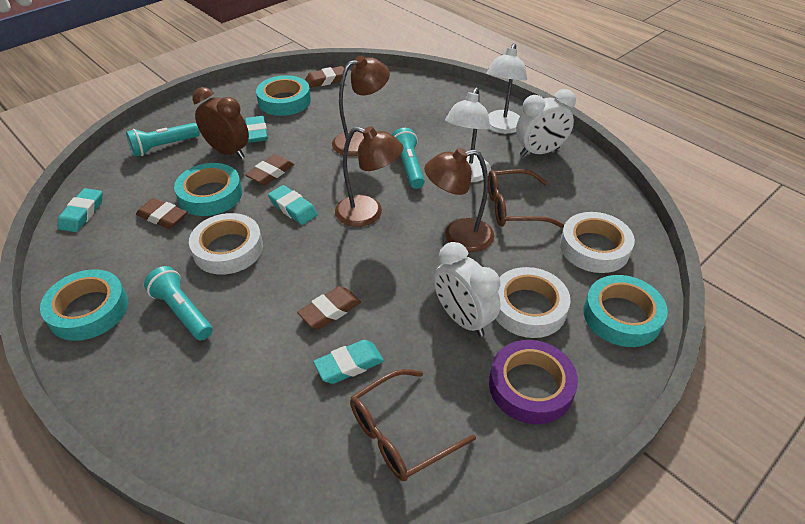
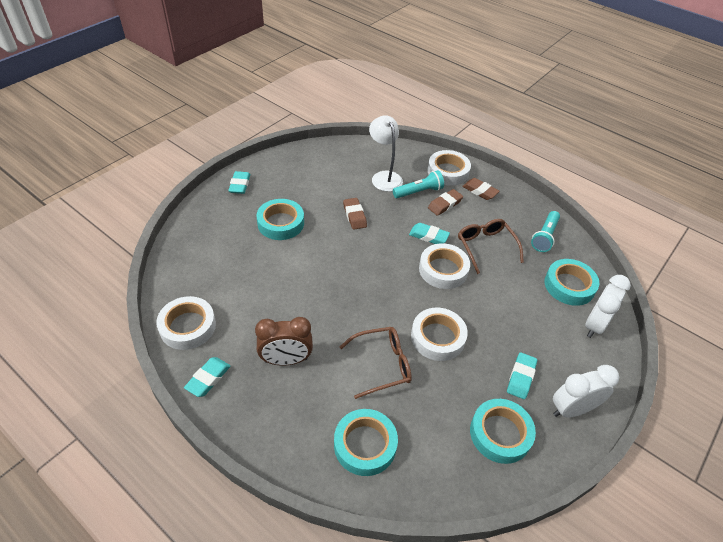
brown eraser: 4 -> 3
brown lamp: 3 -> 0
purple tape: 1 -> 0
turquoise flashlight: 3 -> 2
white lamp: 2 -> 1
white tape: 3 -> 4

